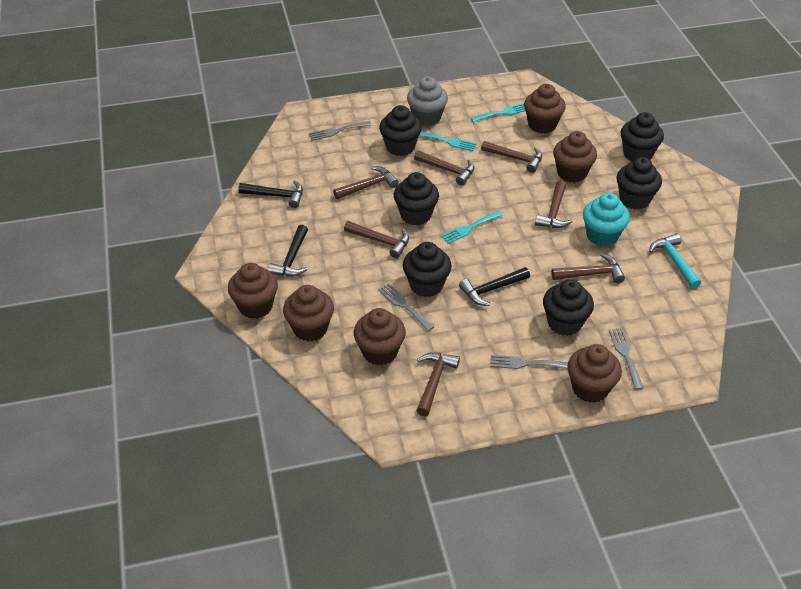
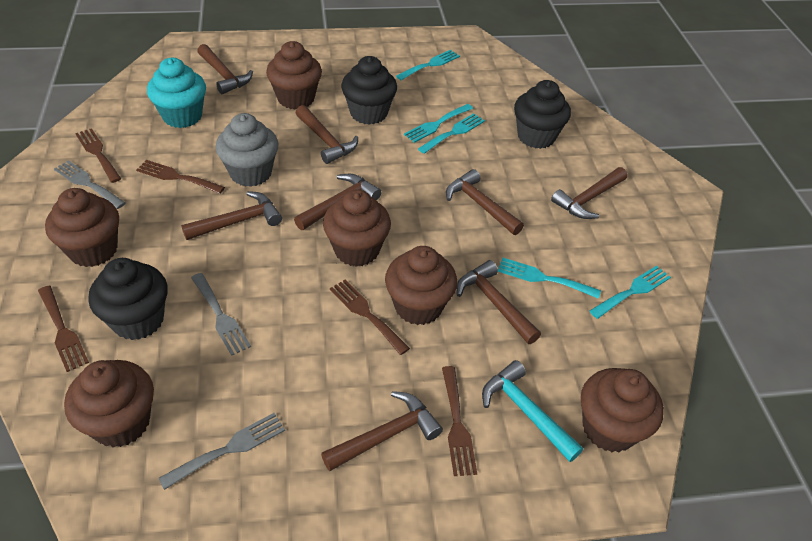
black cupcake: 6 -> 3
black hammer: 3 -> 0
brown fork: 0 -> 5
brown hammer: 7 -> 8
grey fork: 4 -> 3
turquoise fork: 3 -> 5

